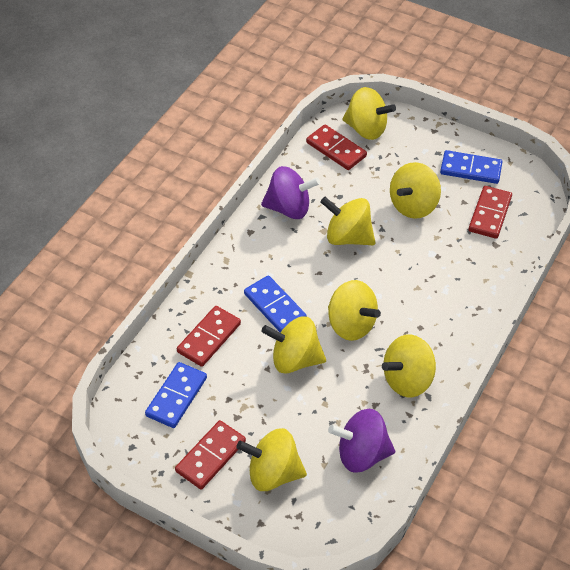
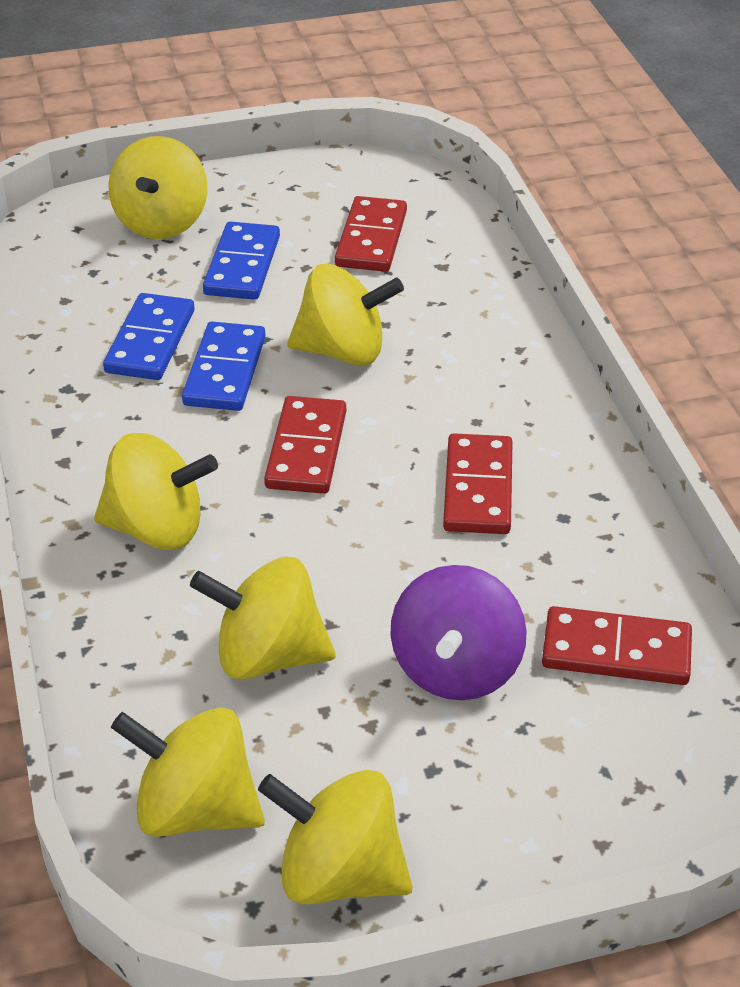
purple spinning top: 2 -> 1
yellow spinning top: 7 -> 6

